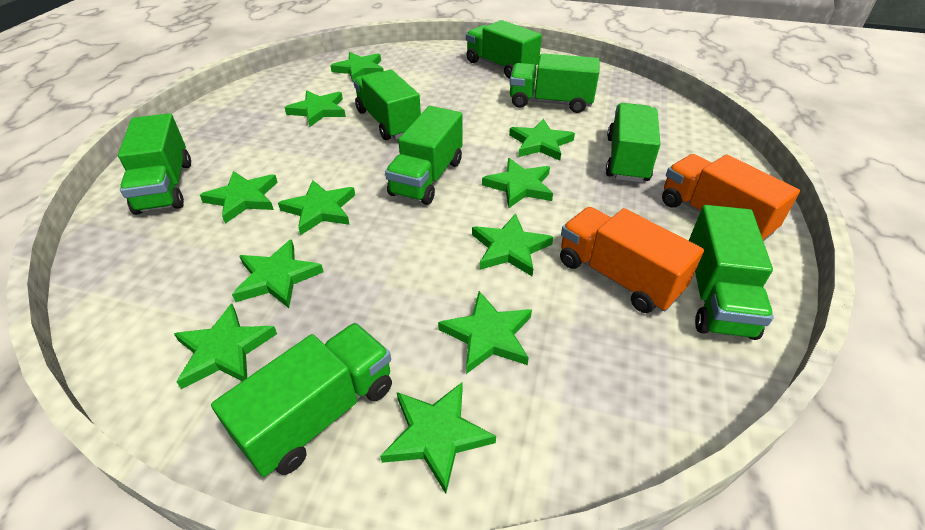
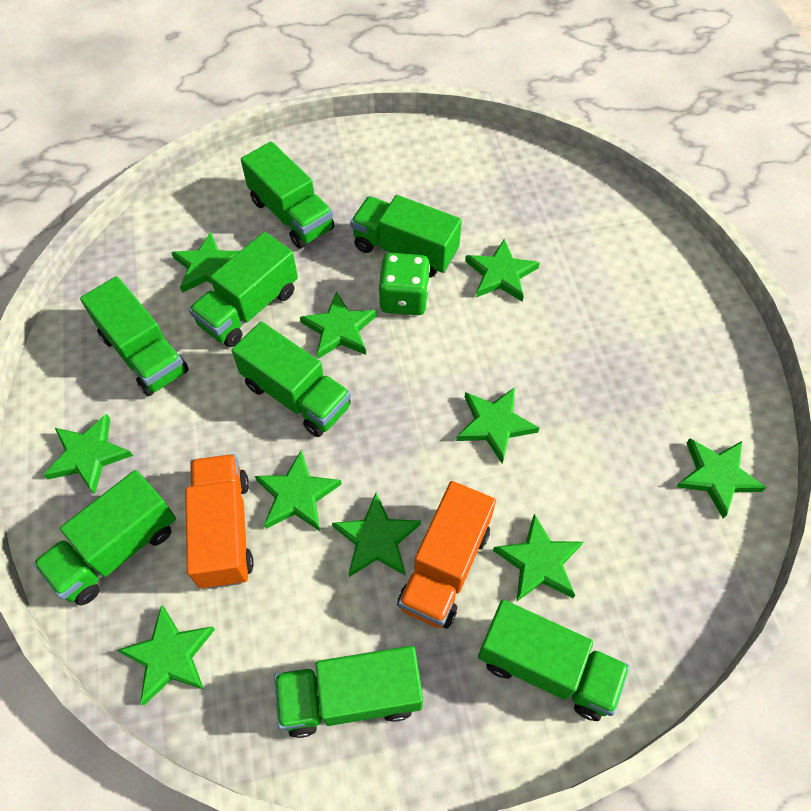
green dice: 0 -> 1
green star: 11 -> 10

